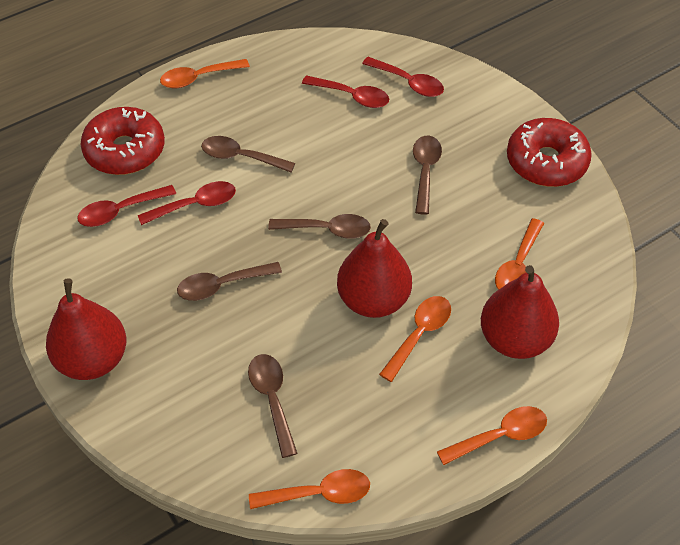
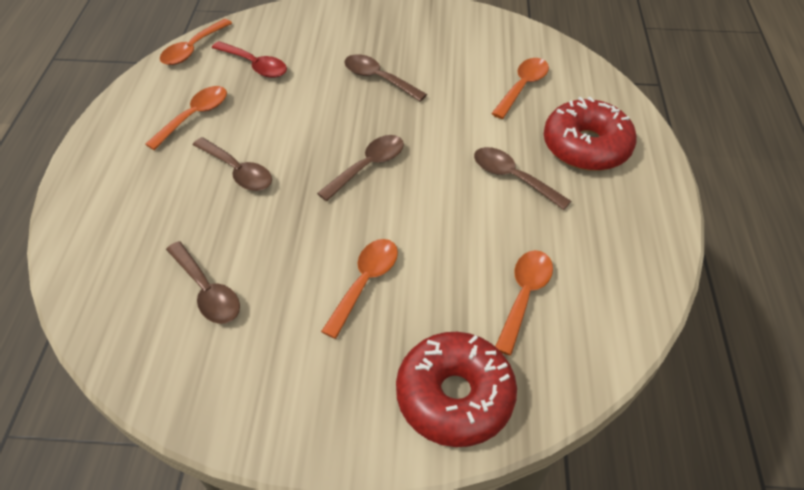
red pear: 3 -> 0
red spoon: 4 -> 1

